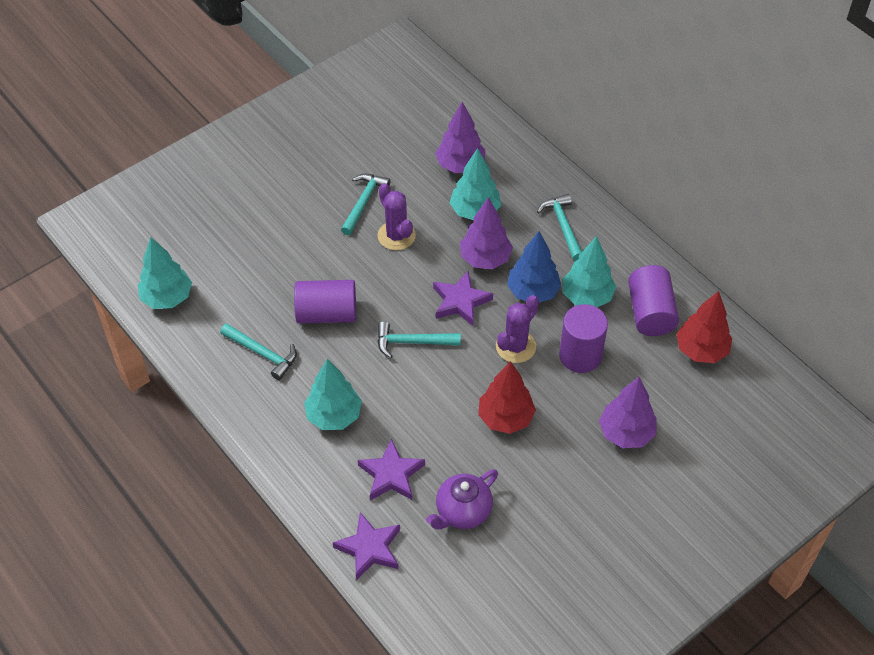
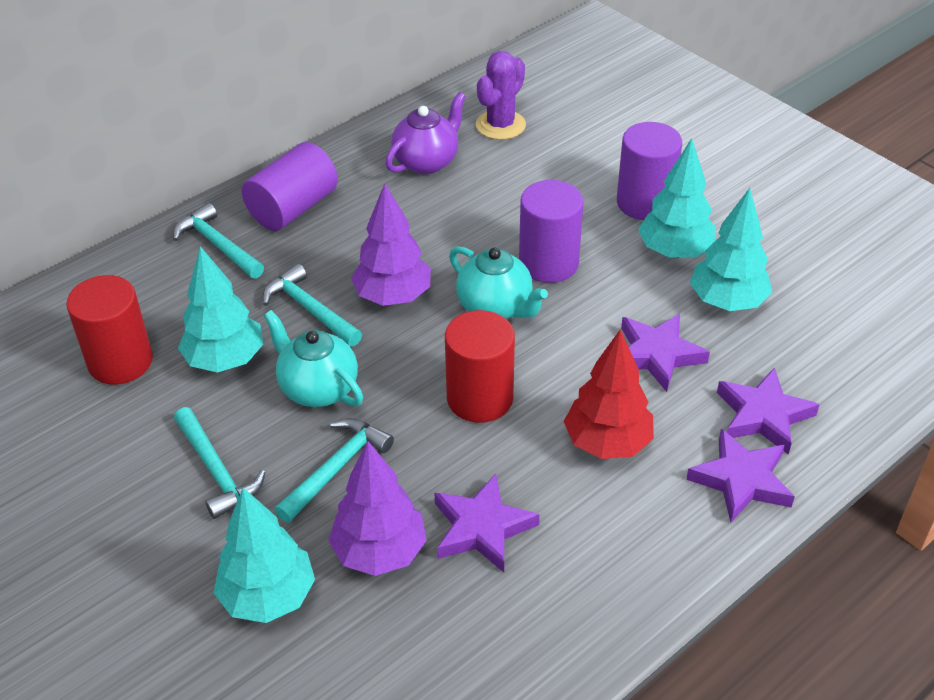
blue tree: 1 -> 0
purple cactus: 2 -> 1
purple star: 3 -> 4
purple tree: 3 -> 2
red cylinder: 0 -> 2
red tree: 2 -> 1
turquoise teapot: 0 -> 2

